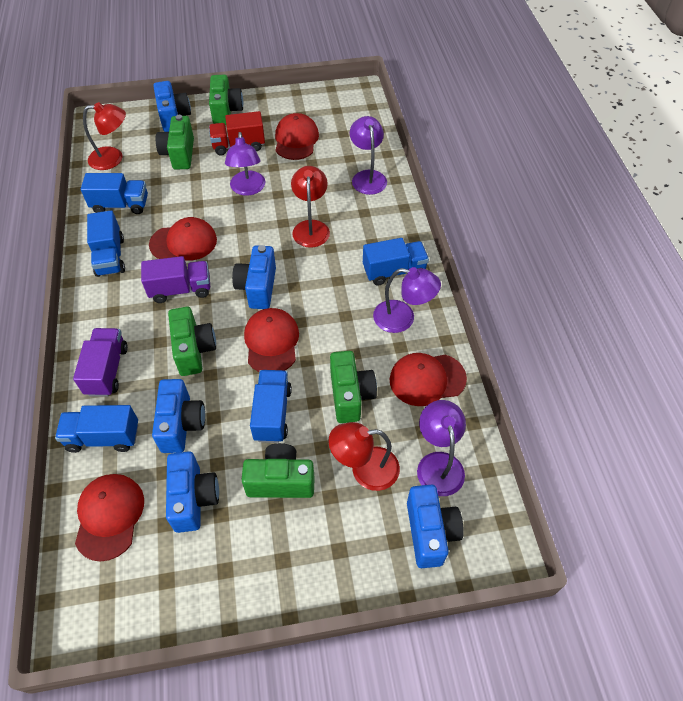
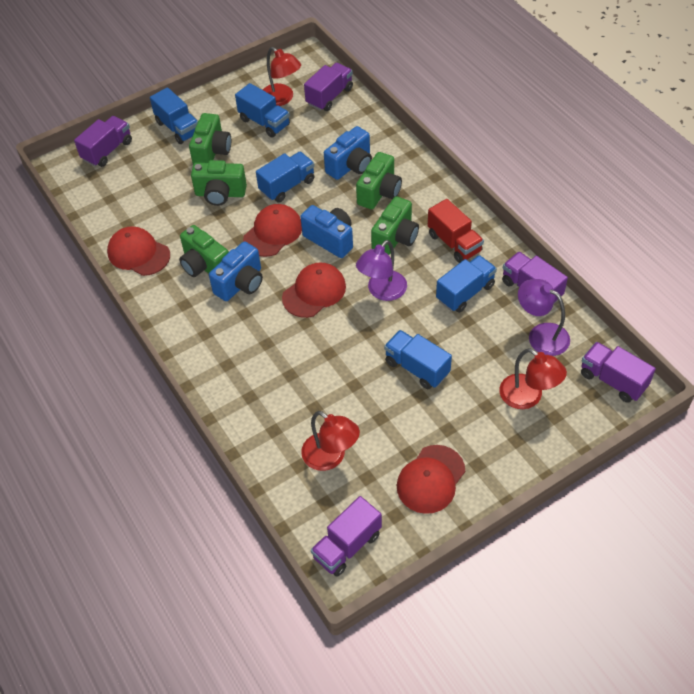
blue camera: 5 -> 3
purple lamp: 4 -> 2
purple truck: 2 -> 5
red cap: 5 -> 4

